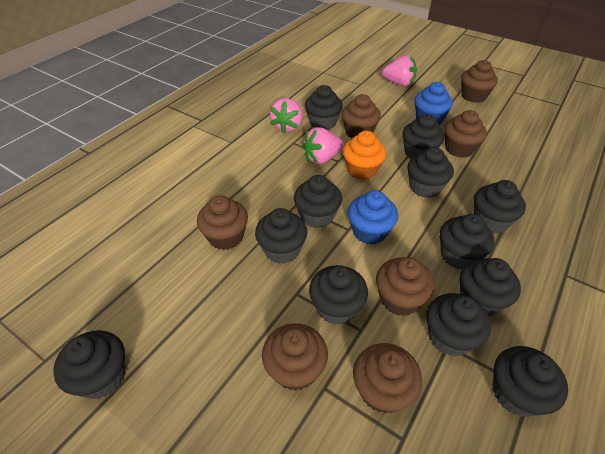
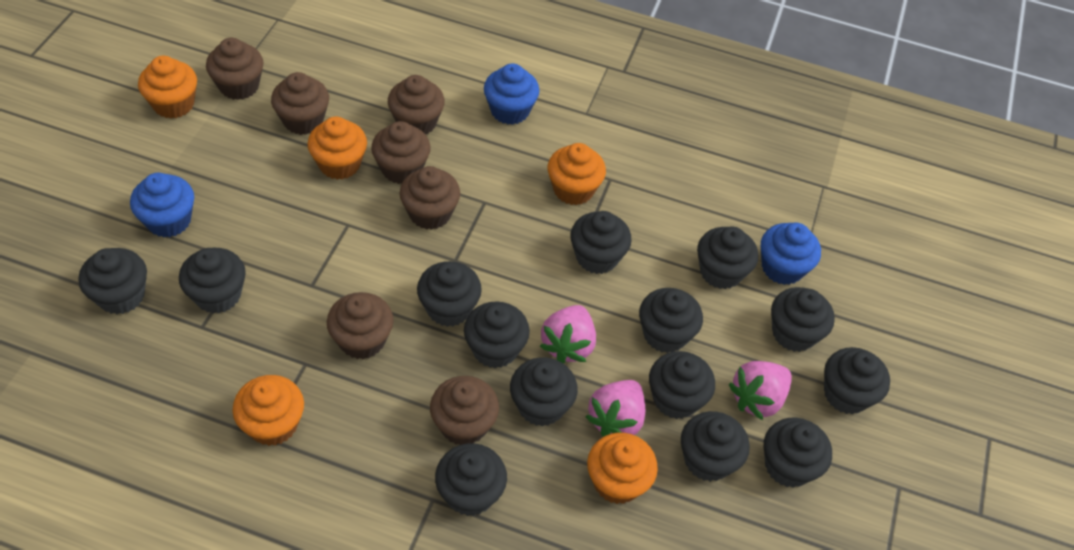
black cupcake: 12 -> 14
blue cupcake: 2 -> 3
orange cupcake: 1 -> 5

